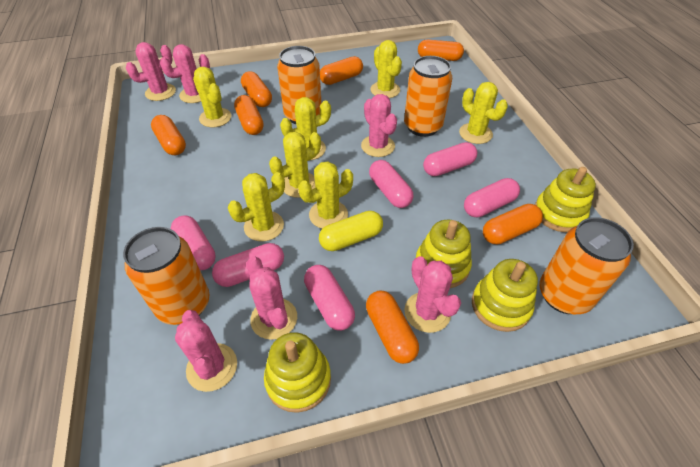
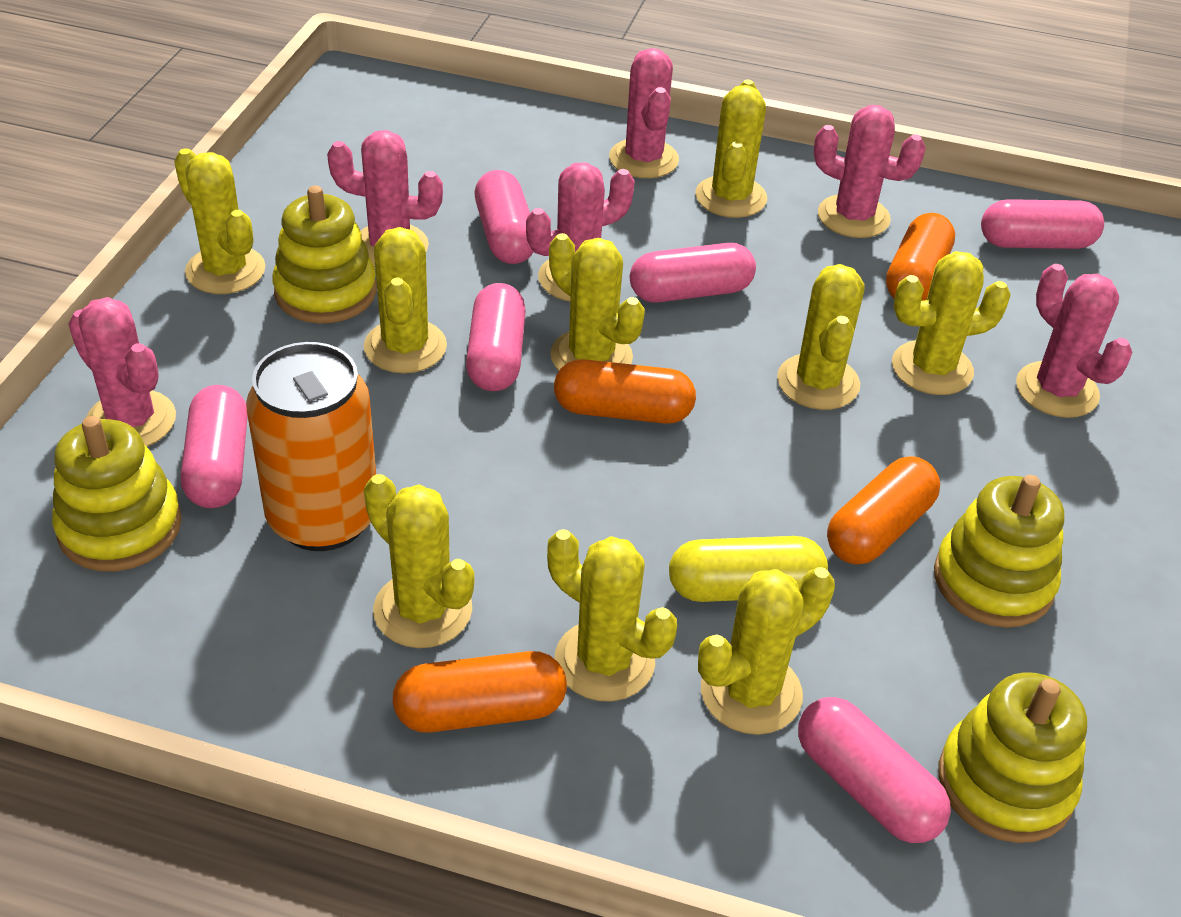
orange can: 4 -> 1
orange capsule: 7 -> 4
yellow cactus: 7 -> 9

